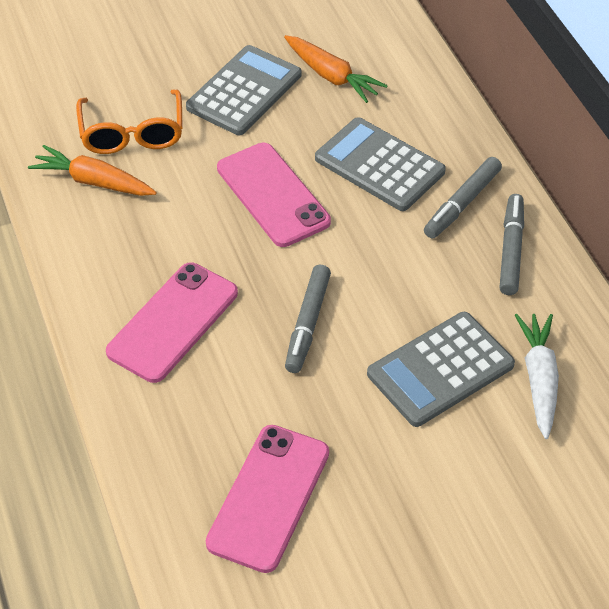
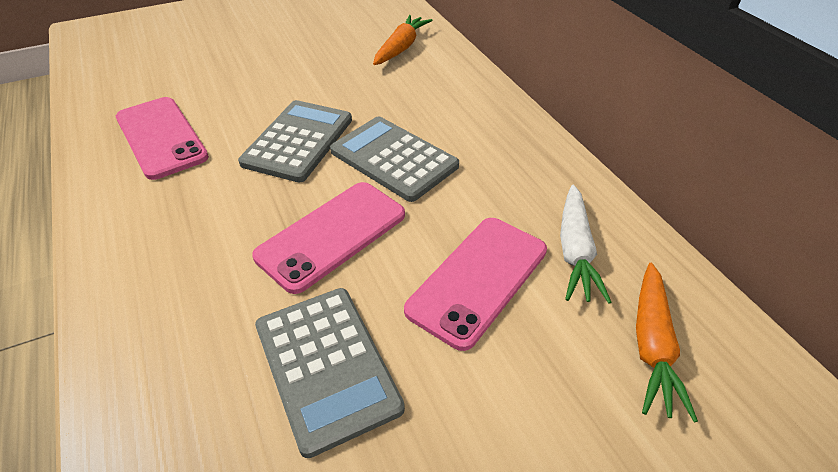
grey marker: 3 -> 0
orange glasses: 1 -> 0

